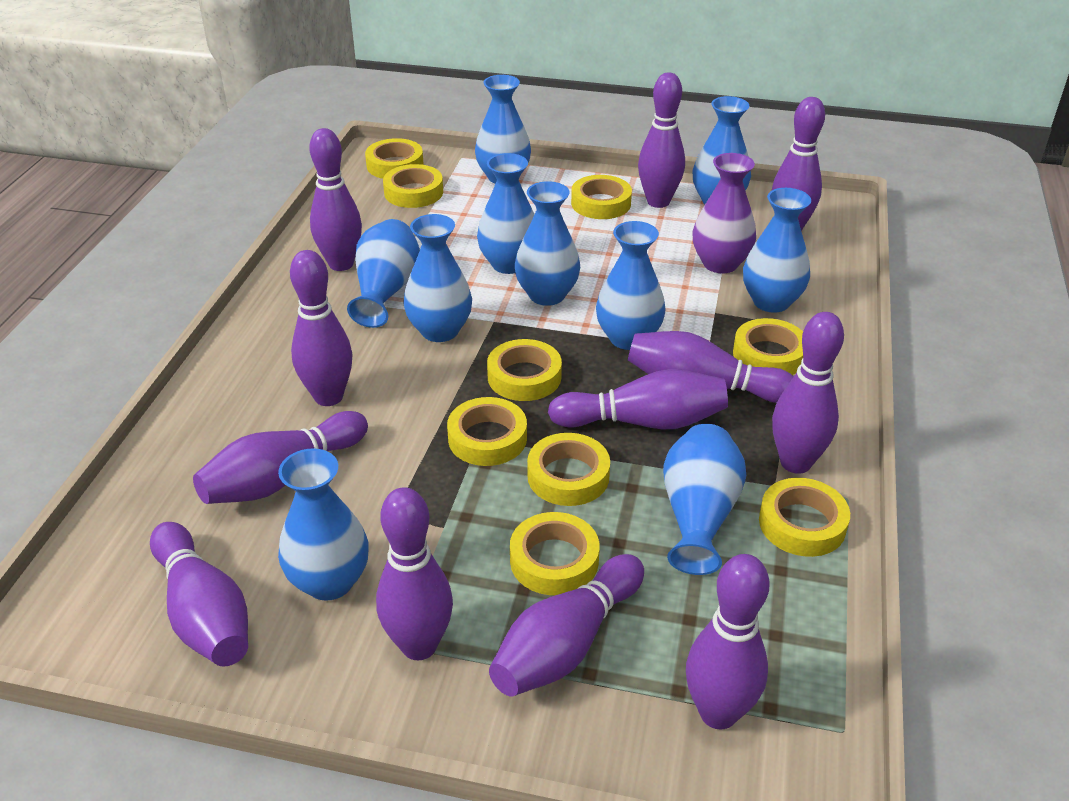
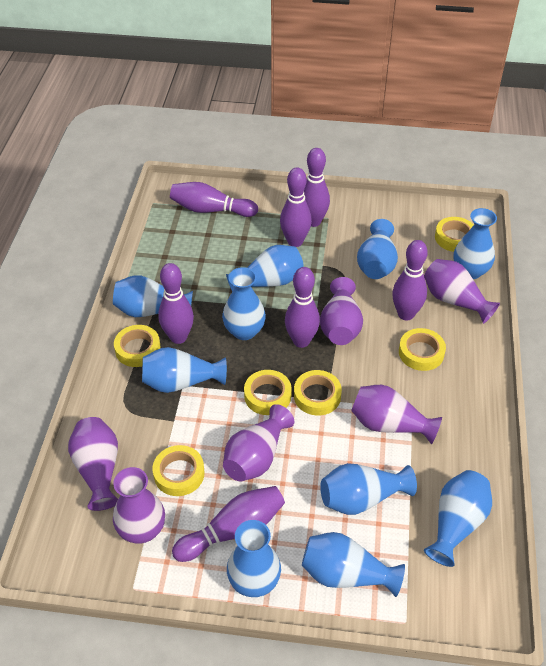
purple bowling pin: 12 -> 7
purple vase: 1 -> 6
yellow tape: 9 -> 6

